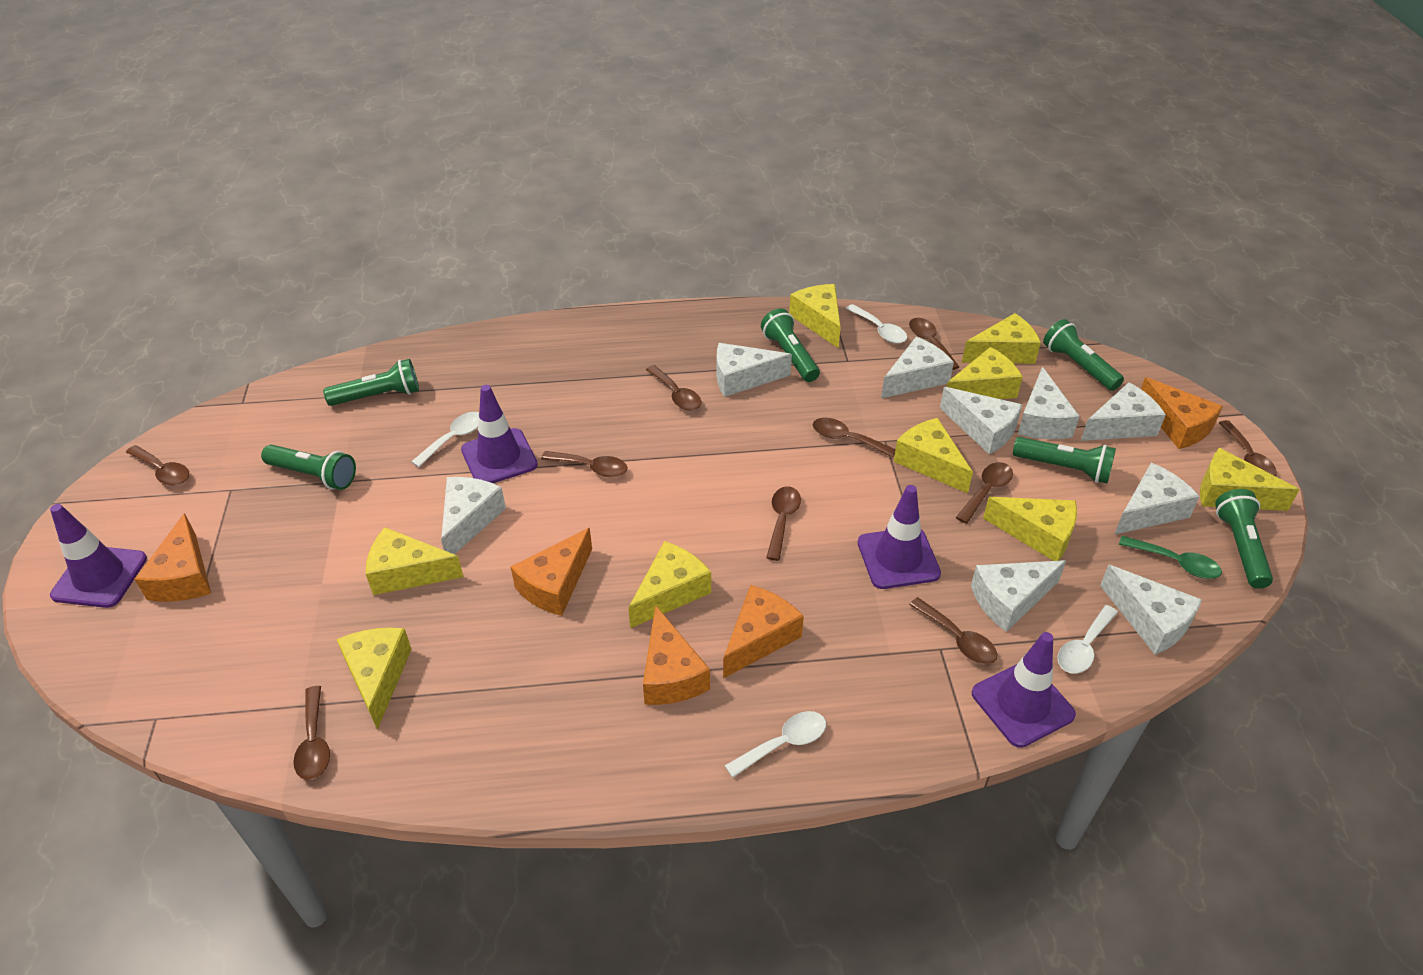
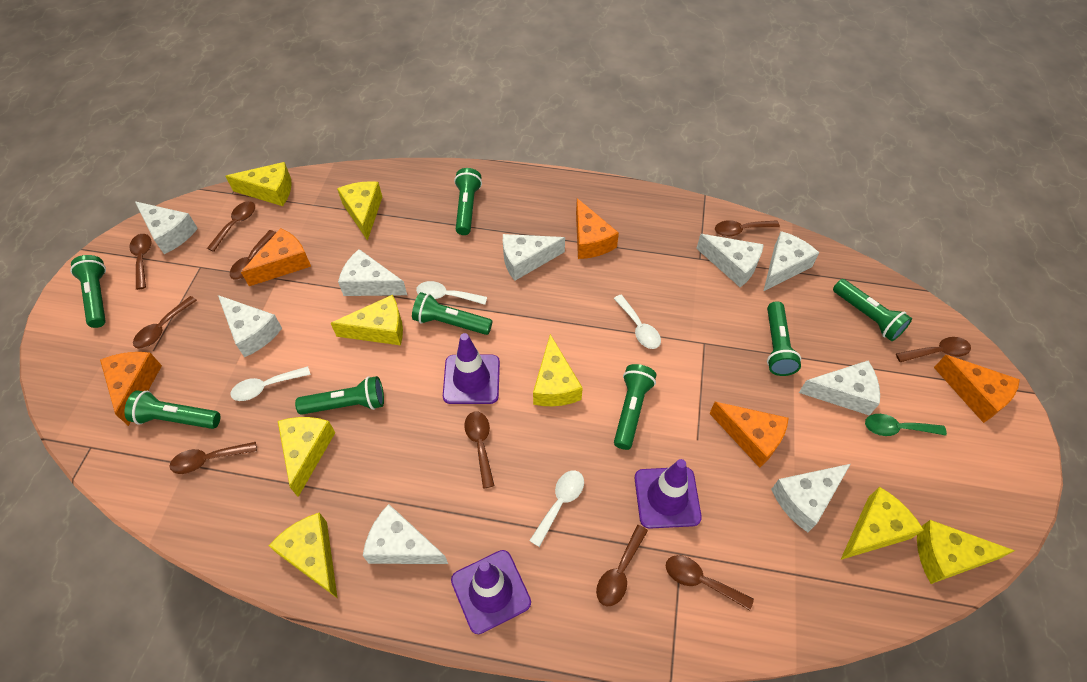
green flashlight: 6 -> 8
purple traffic cone: 4 -> 3
yellow cheese: 9 -> 8

